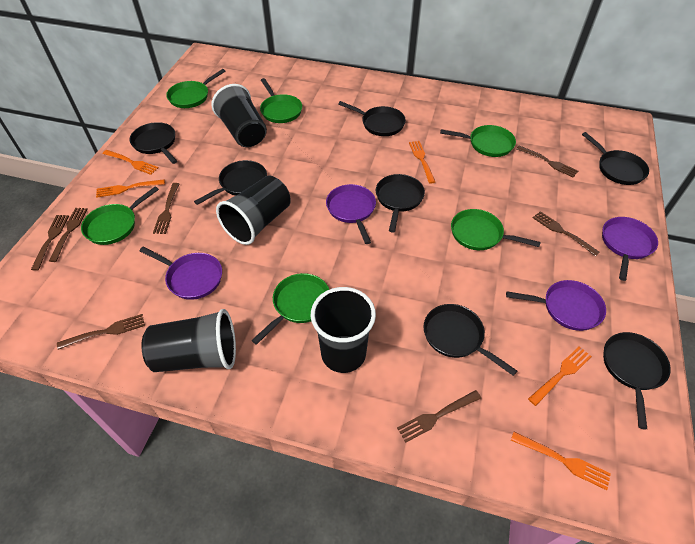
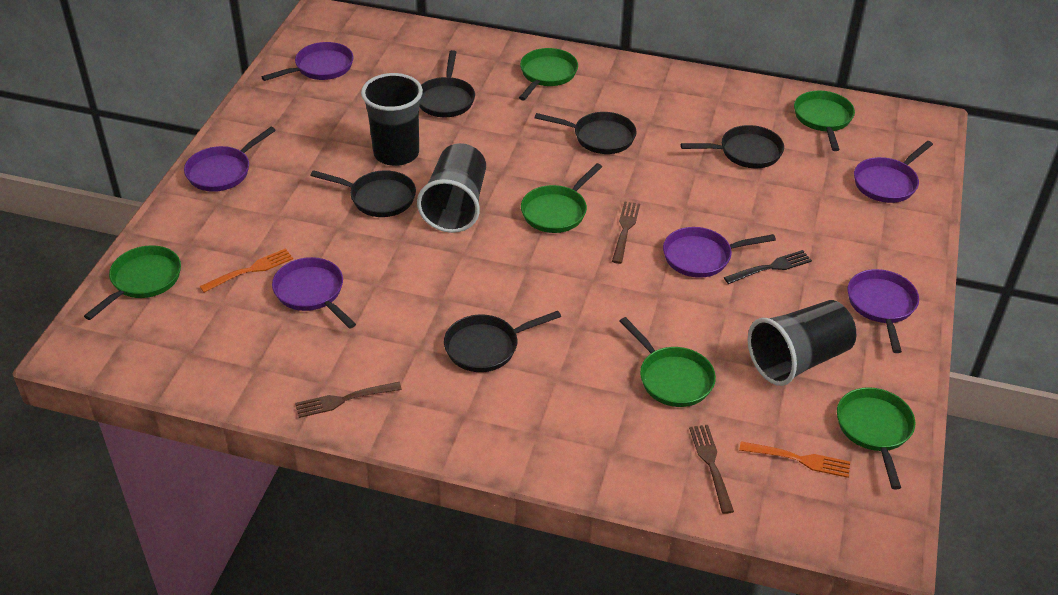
black cup: 4 -> 3
black fork: 0 -> 1
black pan: 7 -> 5
brown fork: 7 -> 3
orange fork: 5 -> 2
purple pan: 4 -> 6

